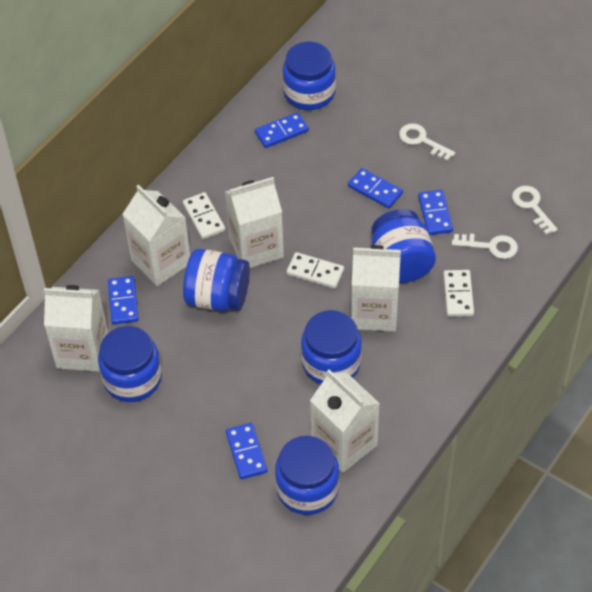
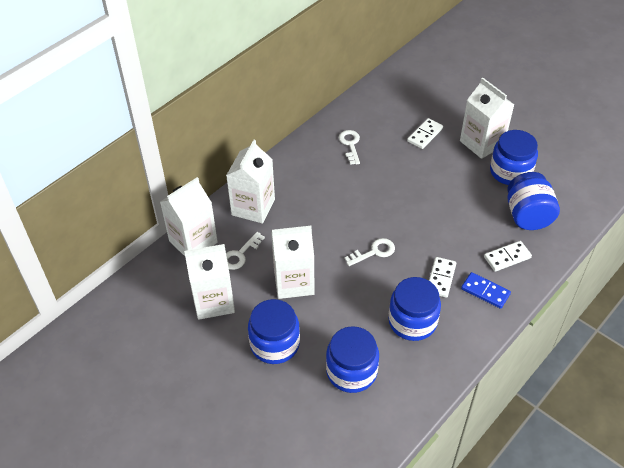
blue domino: 5 -> 1
blue jar: 6 -> 5

